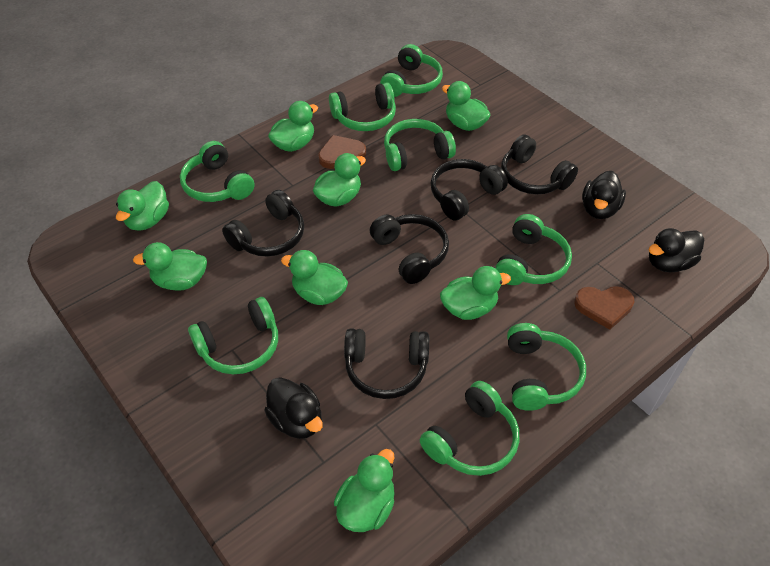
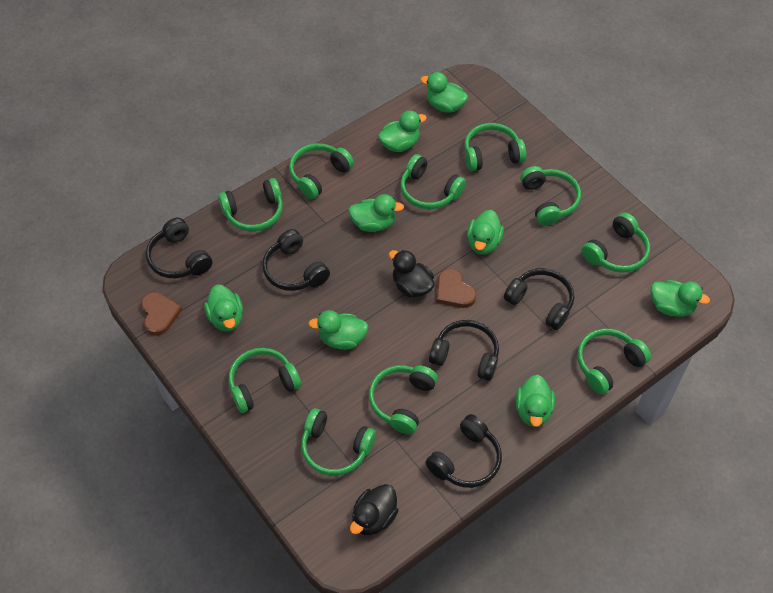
black duck: 3 -> 2
green headphones: 8 -> 10

